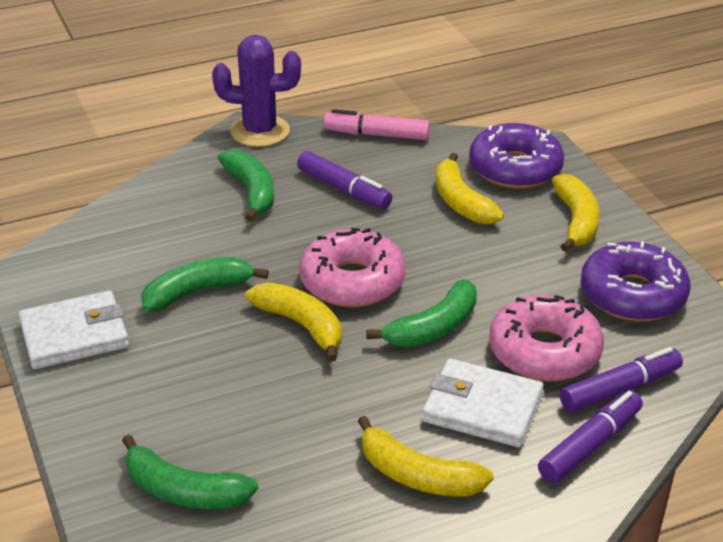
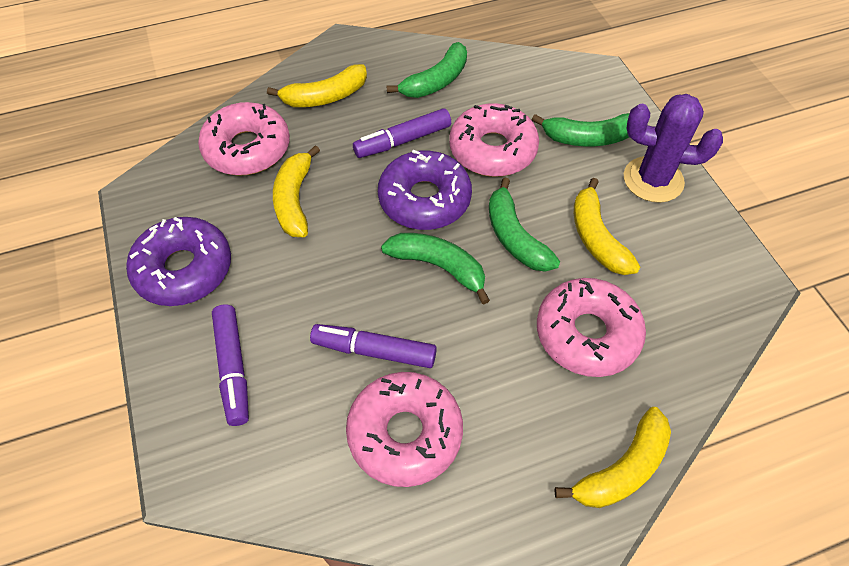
pink donut: 2 -> 4
pink marker: 1 -> 0
white wallet: 2 -> 0

